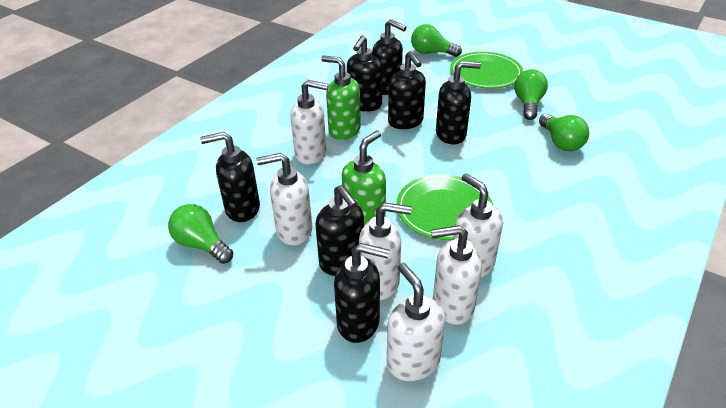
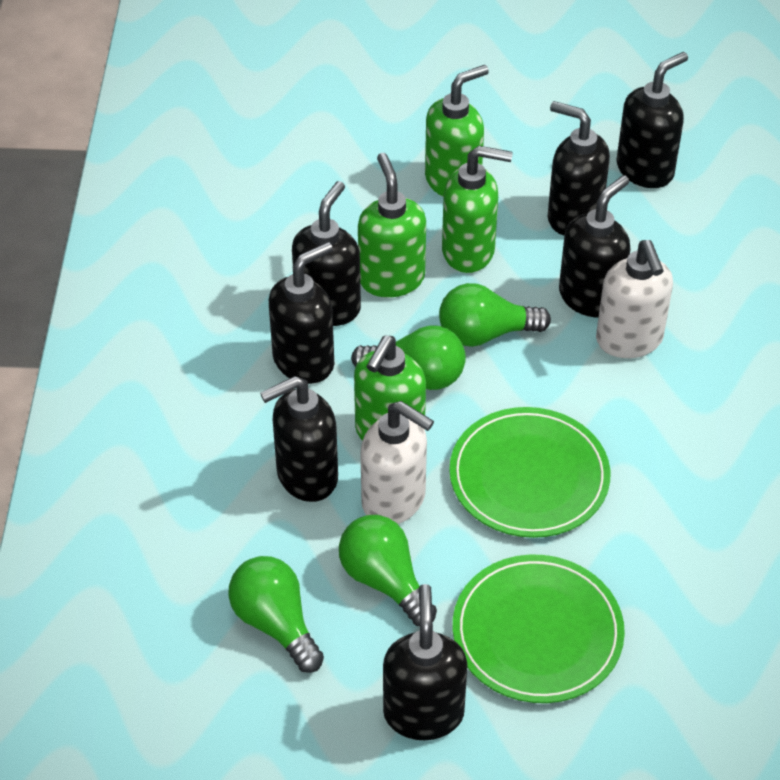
green soap dispenser: 2 -> 4
white soap dispenser: 6 -> 2

